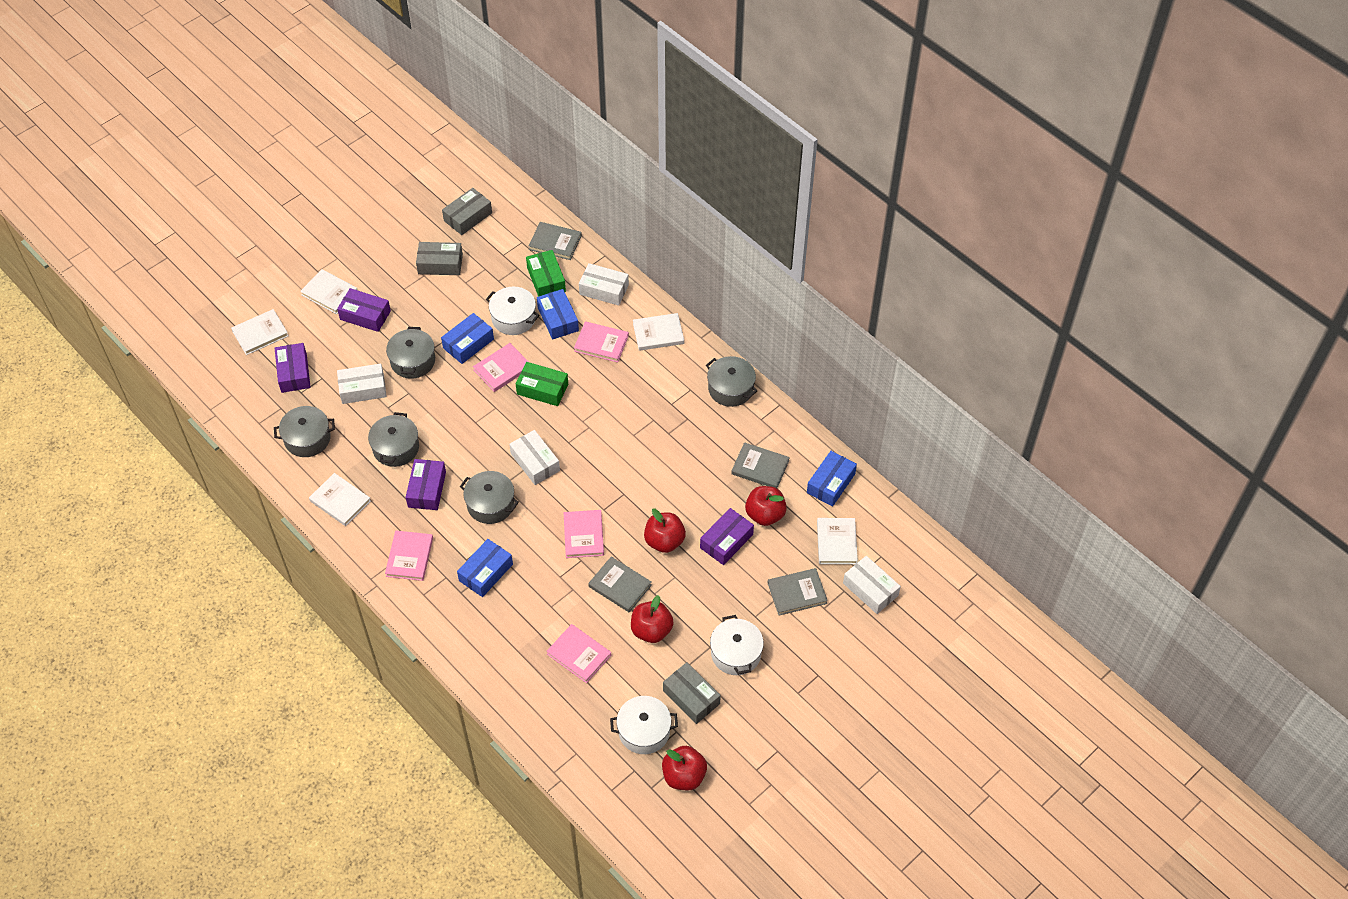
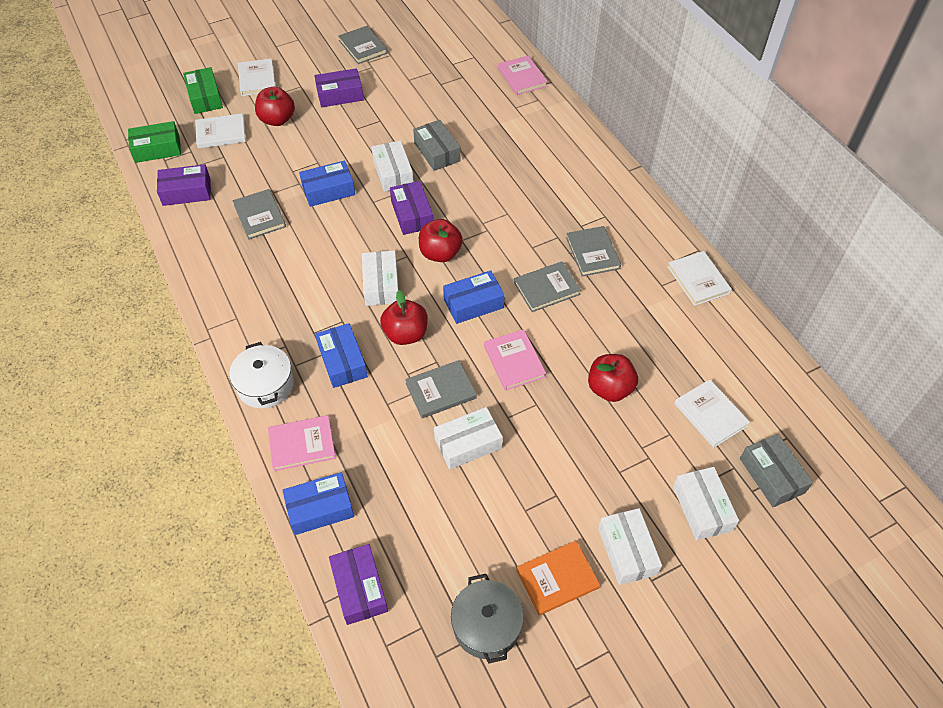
grey book: 4 -> 5
grey box: 3 -> 2
grey pot: 5 -> 1
orange book: 0 -> 1
pink book: 5 -> 3
white book: 5 -> 4
white box: 4 -> 5
white pot: 3 -> 1

